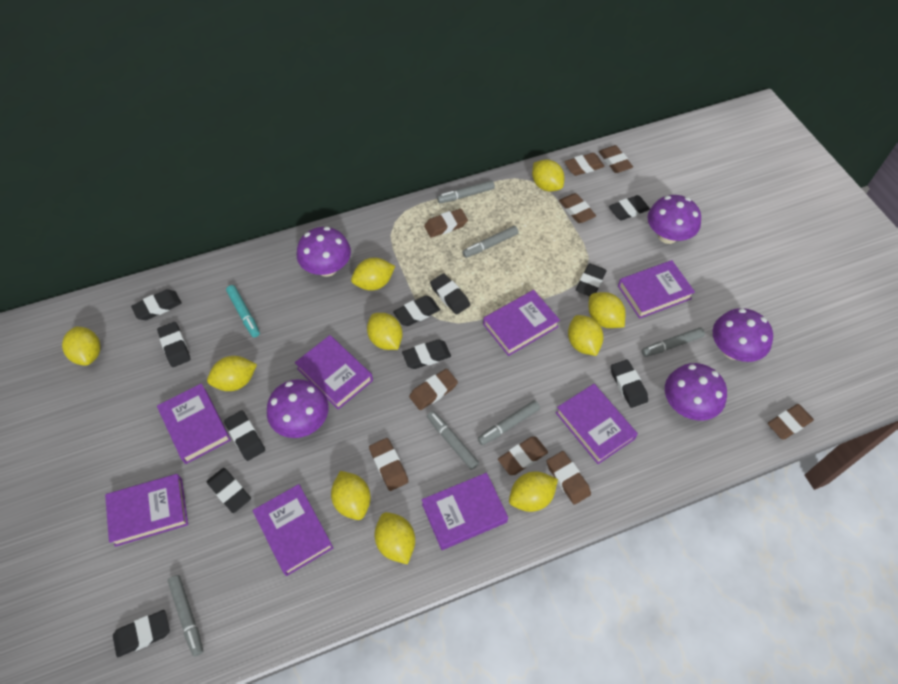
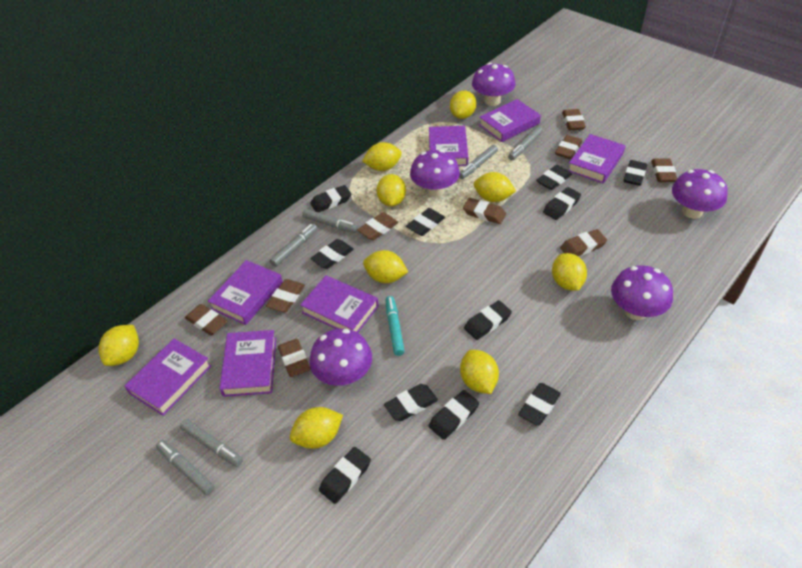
purple book: 8 -> 7
yellow lemon: 10 -> 9

